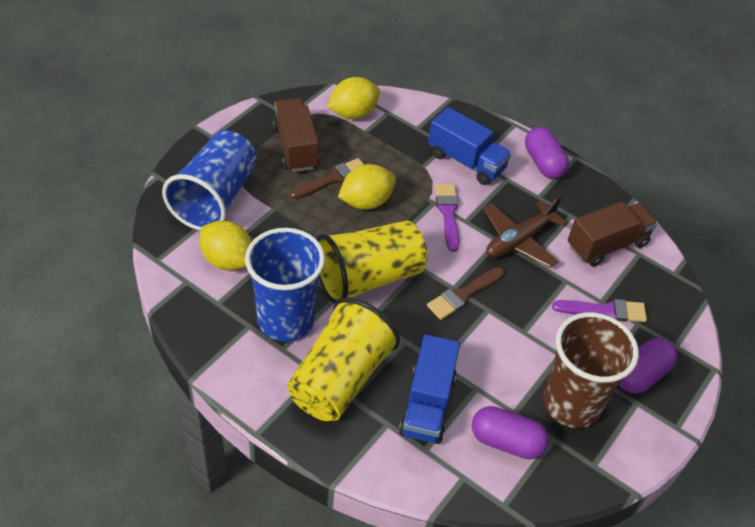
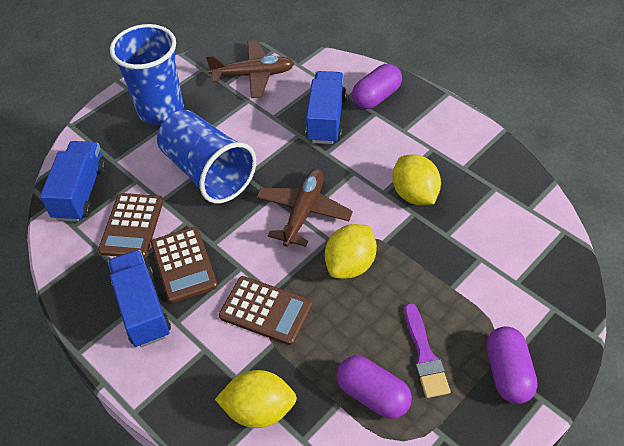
blue truck: 2 -> 3
brown brush: 2 -> 0
brown calculator: 0 -> 3
brown cup: 1 -> 0
brown plane: 1 -> 2
brown truck: 2 -> 0
purple brush: 2 -> 1
yellow cup: 2 -> 0

